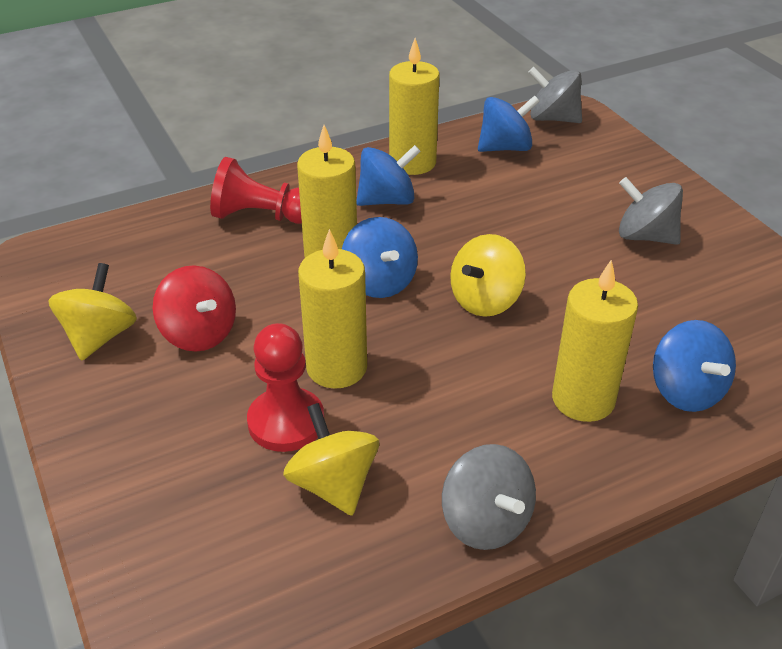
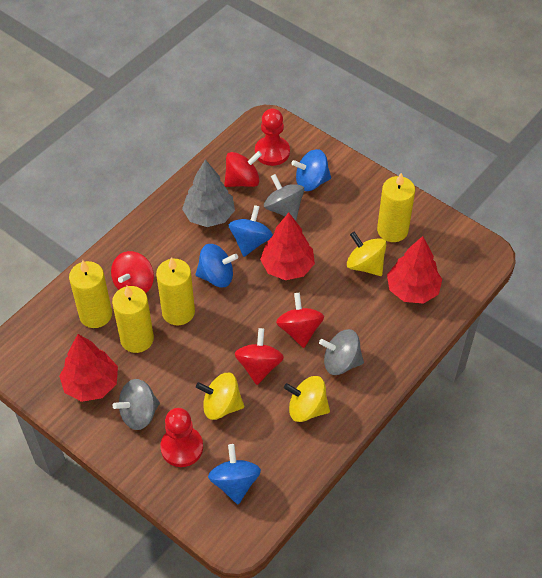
grey tree: 0 -> 1
red spinning top: 1 -> 4
red tree: 0 -> 3

